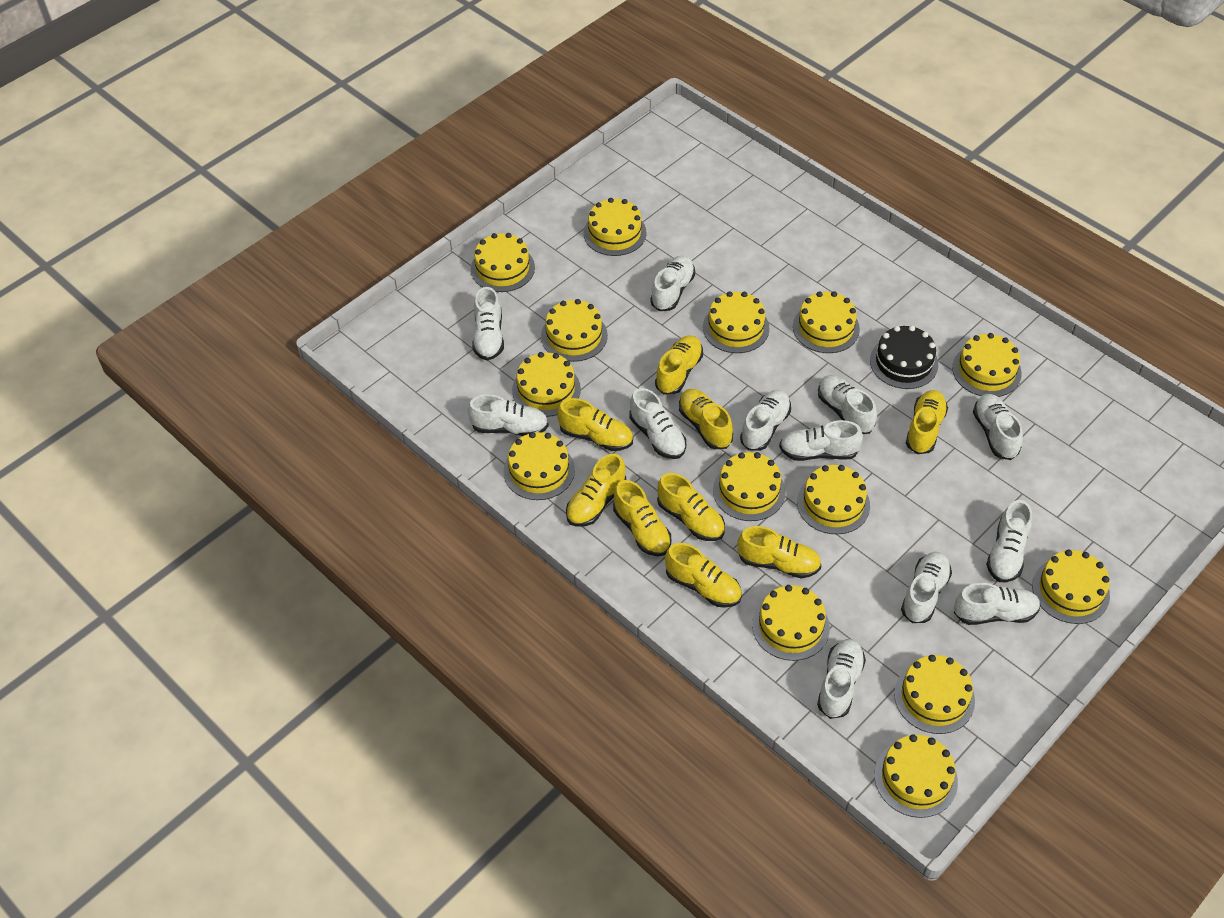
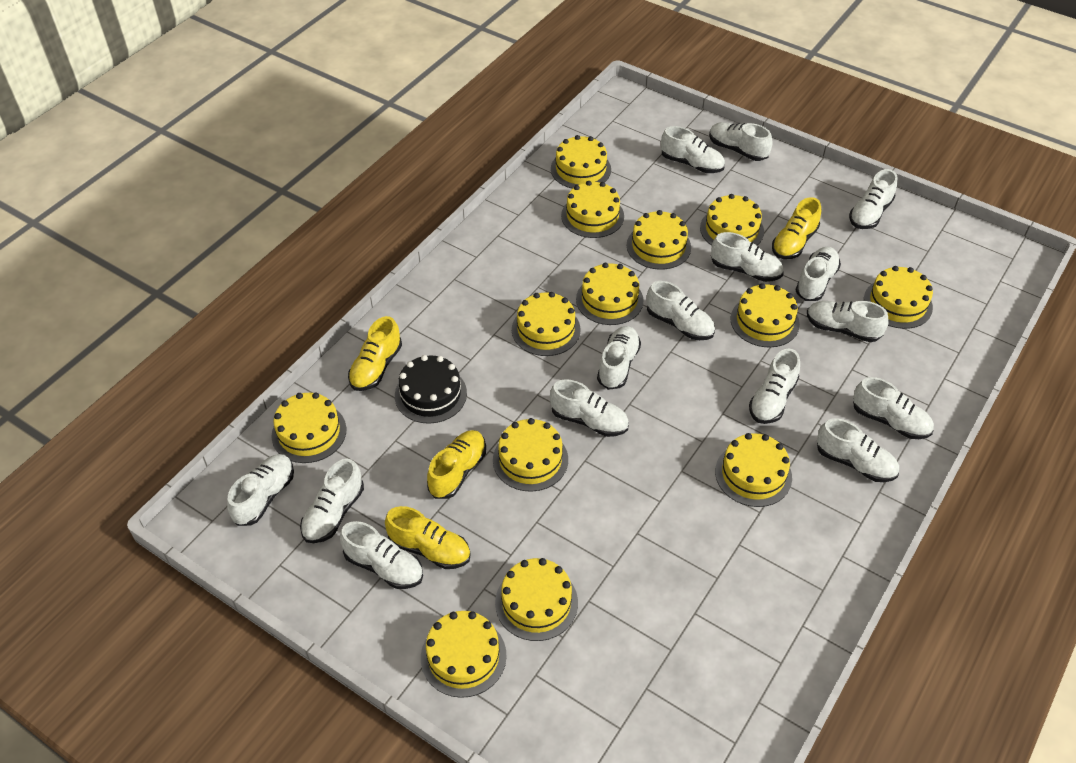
white shoe: 12 -> 15
yellow cake: 14 -> 13
yellow shoe: 9 -> 4

